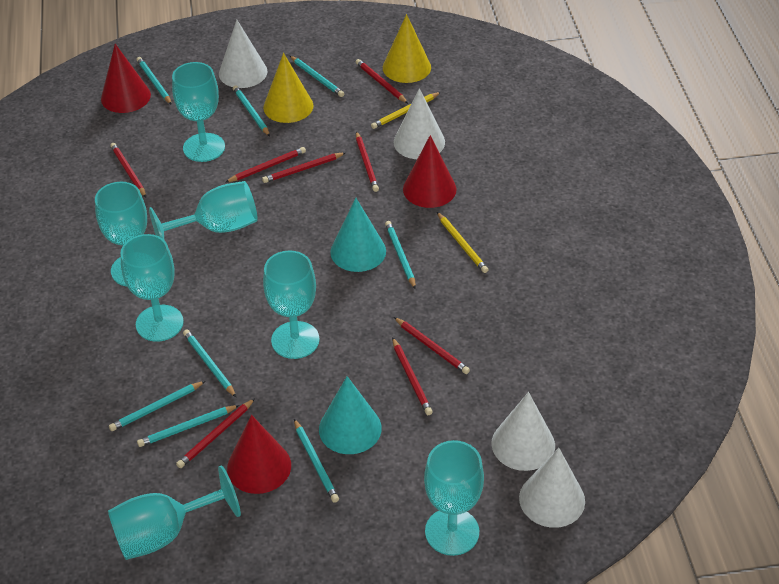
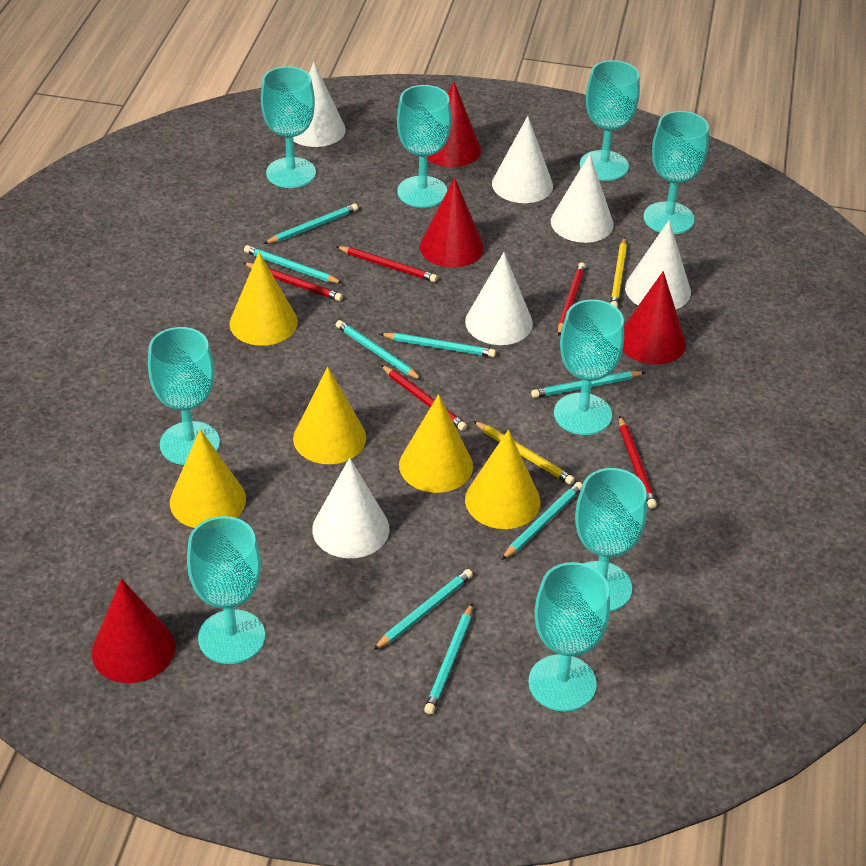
red cone: 3 -> 4
red pencil: 8 -> 5
turquoise cone: 2 -> 0
turquoise goblet: 7 -> 9
white cone: 4 -> 6
yellow cone: 2 -> 5

